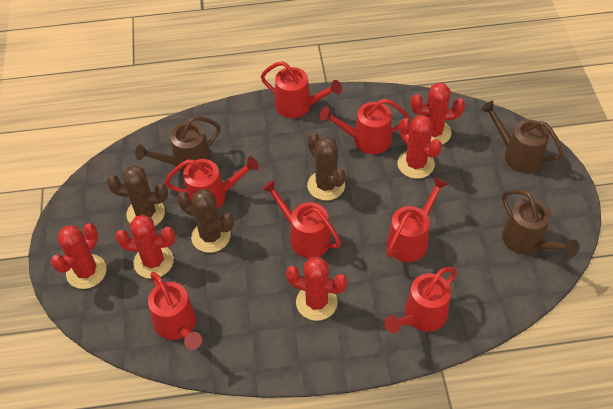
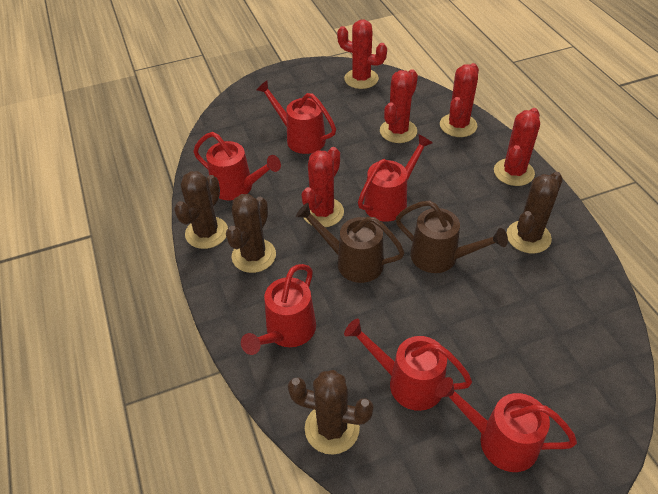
brown cactus: 3 -> 4
brown watering can: 3 -> 2
red watering can: 7 -> 6

